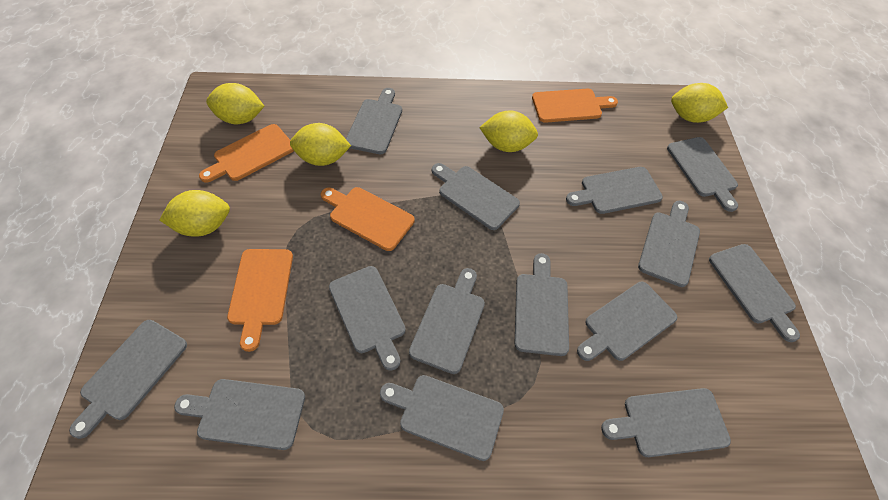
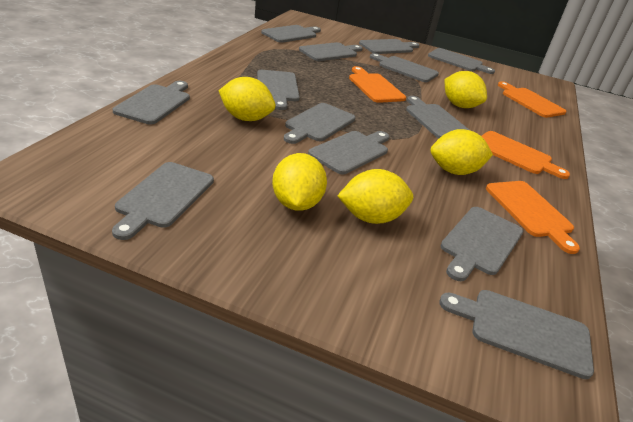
grey cutting board: 14 -> 13

